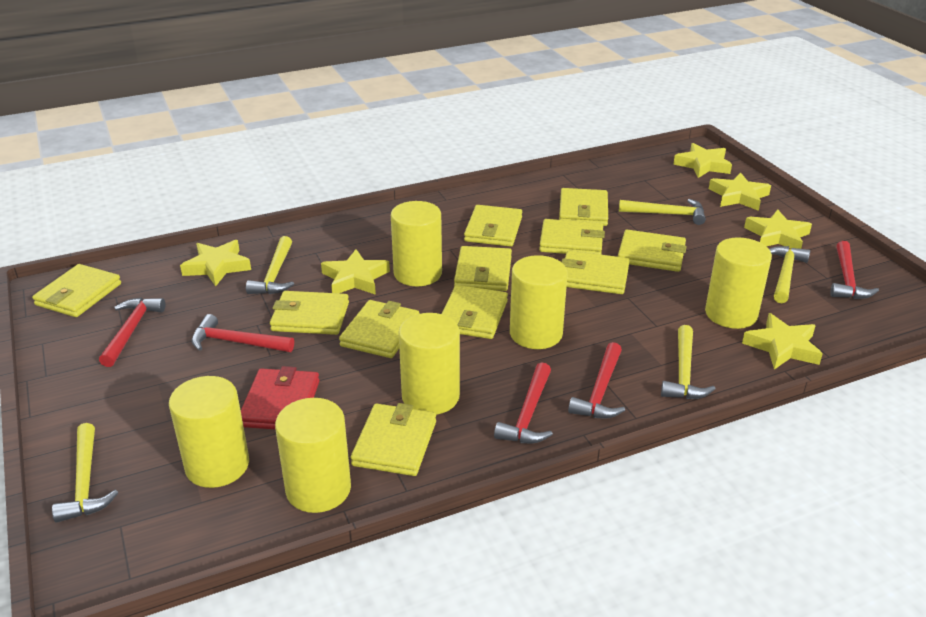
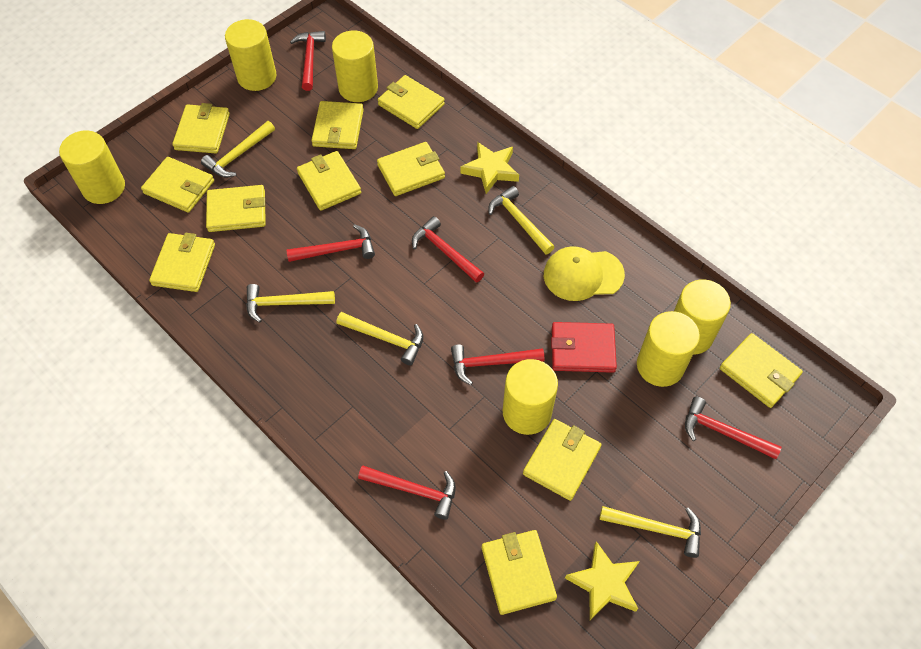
red hammer: 5 -> 6
yellow cap: 0 -> 1
yellow star: 6 -> 2

